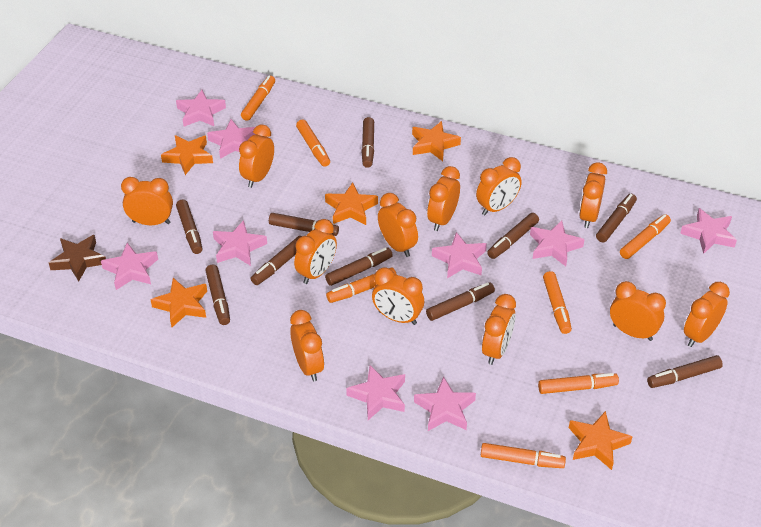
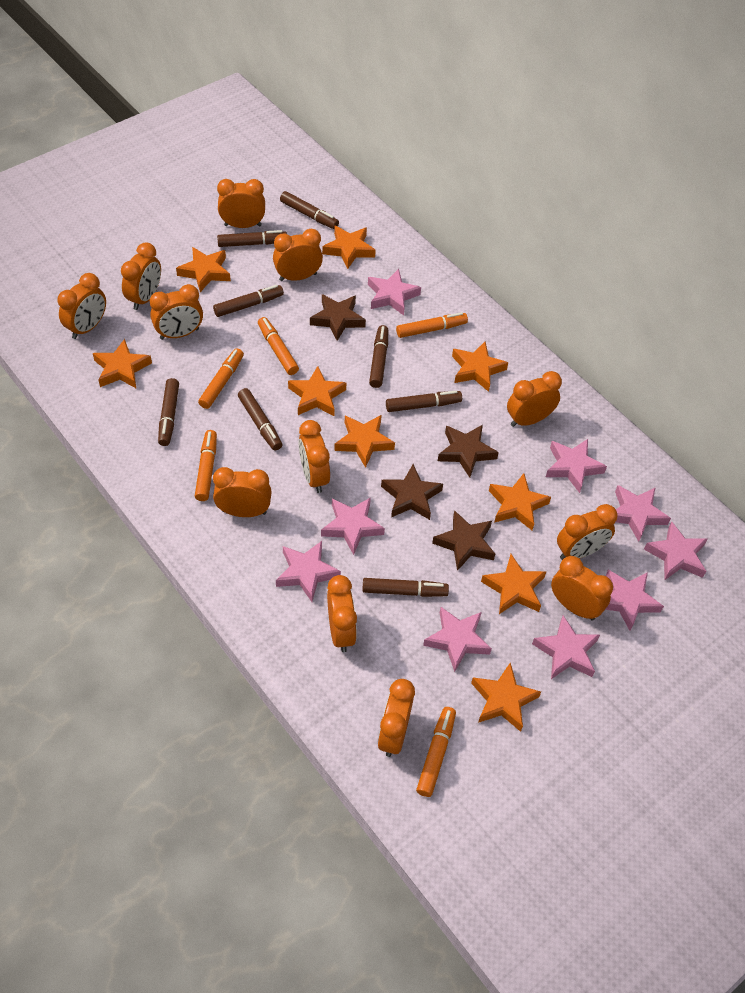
brown marker: 10 -> 8
brown star: 1 -> 4
orange marker: 7 -> 5
orange star: 5 -> 9

